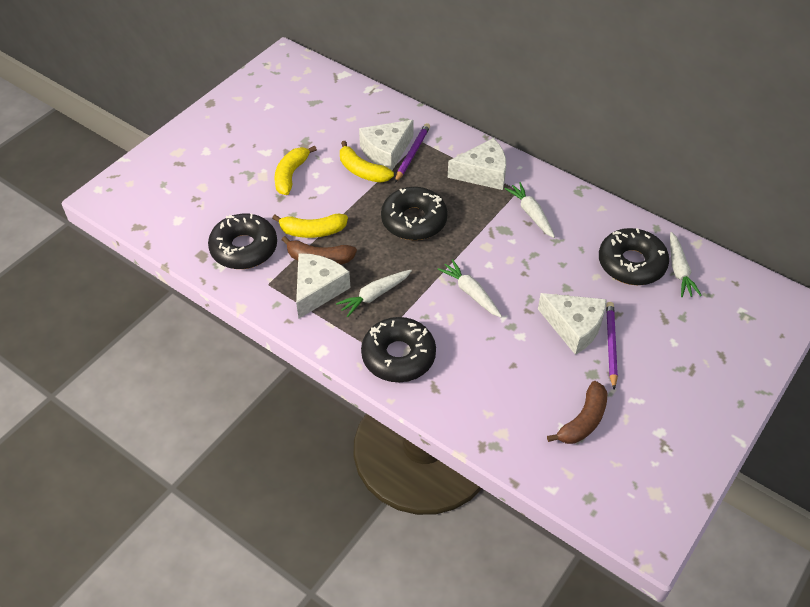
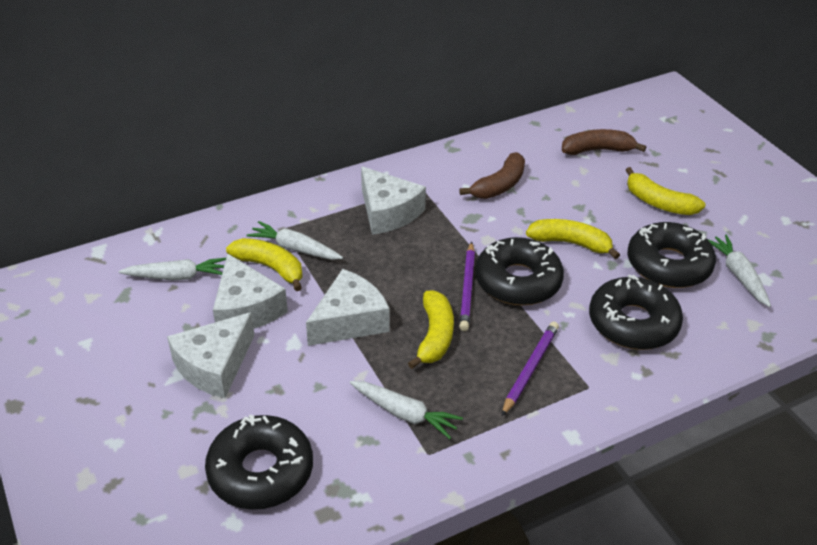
yellow banana: 3 -> 4

